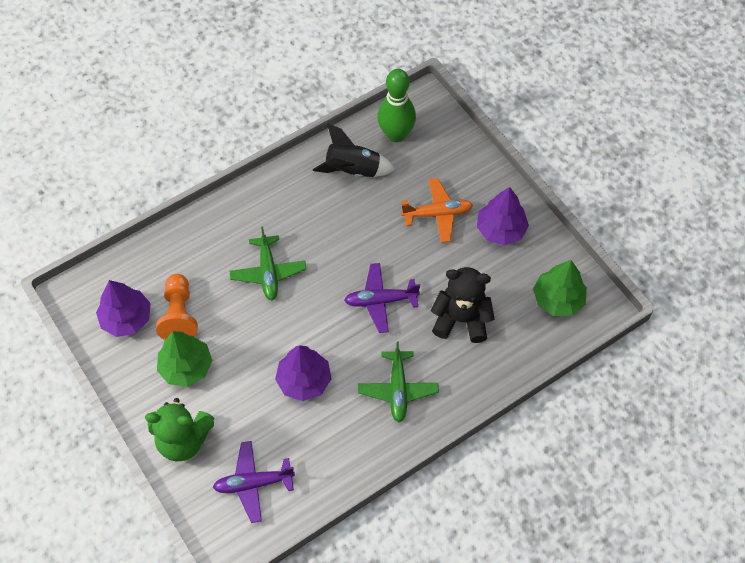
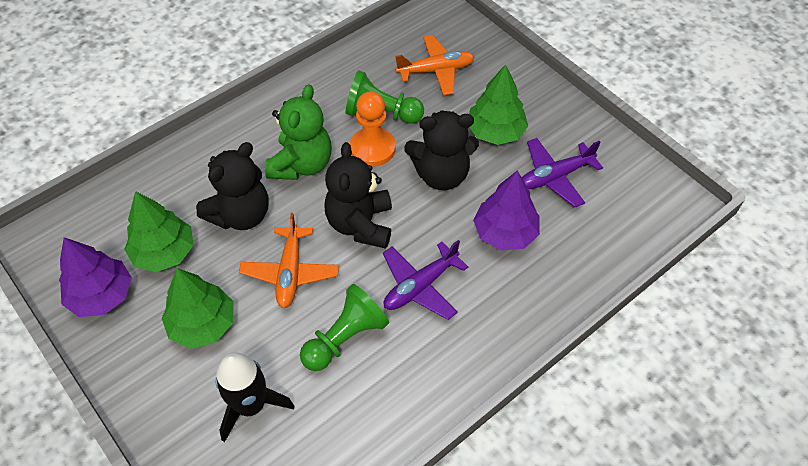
black teddy bear: 1 -> 3
green bowling pin: 1 -> 0
green pawn: 0 -> 2
green plane: 2 -> 0
green tree: 2 -> 3
orange plane: 1 -> 2
purple tree: 3 -> 2

